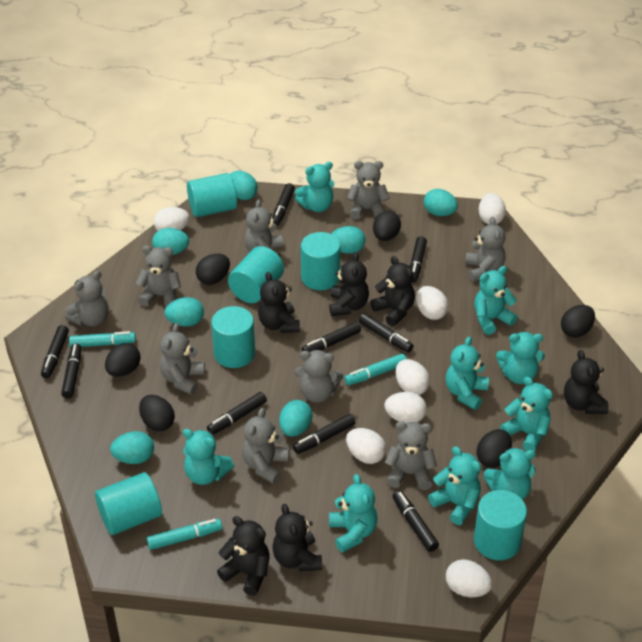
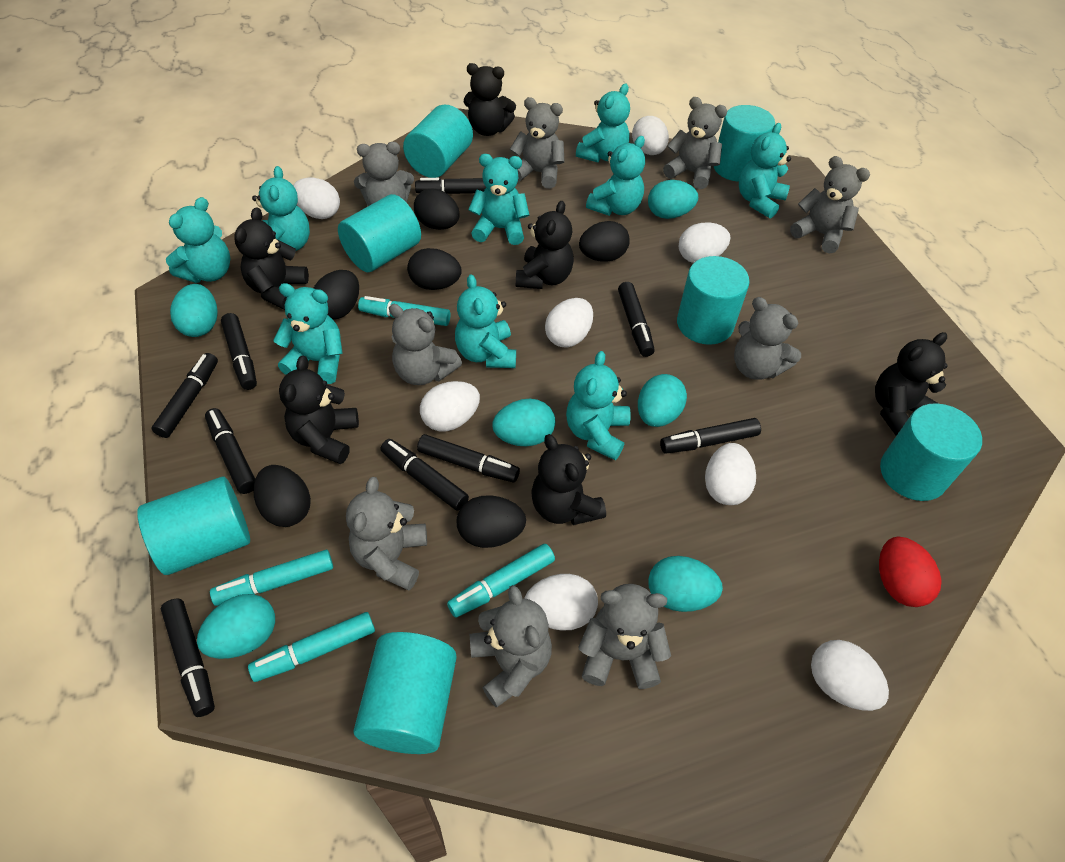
red egg: 0 -> 1
turquoise cylinder: 6 -> 7
turquoise egg: 7 -> 6
turquoise marker: 3 -> 4
white egg: 7 -> 8

